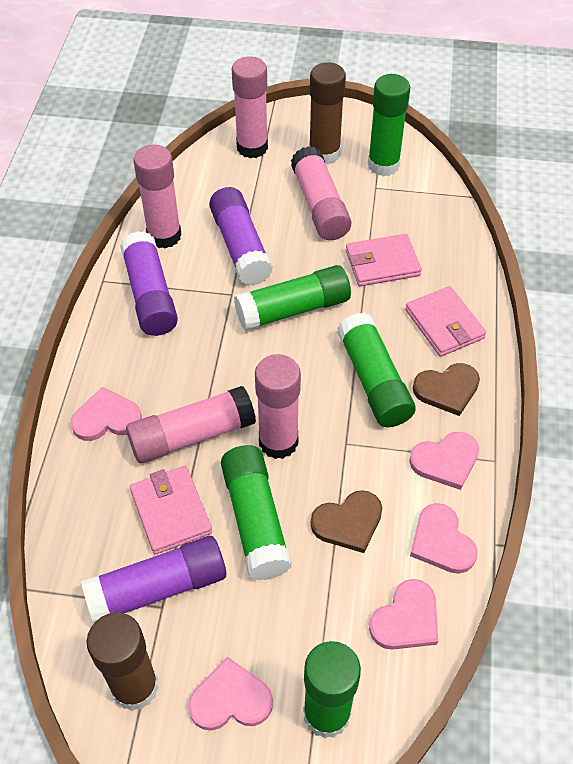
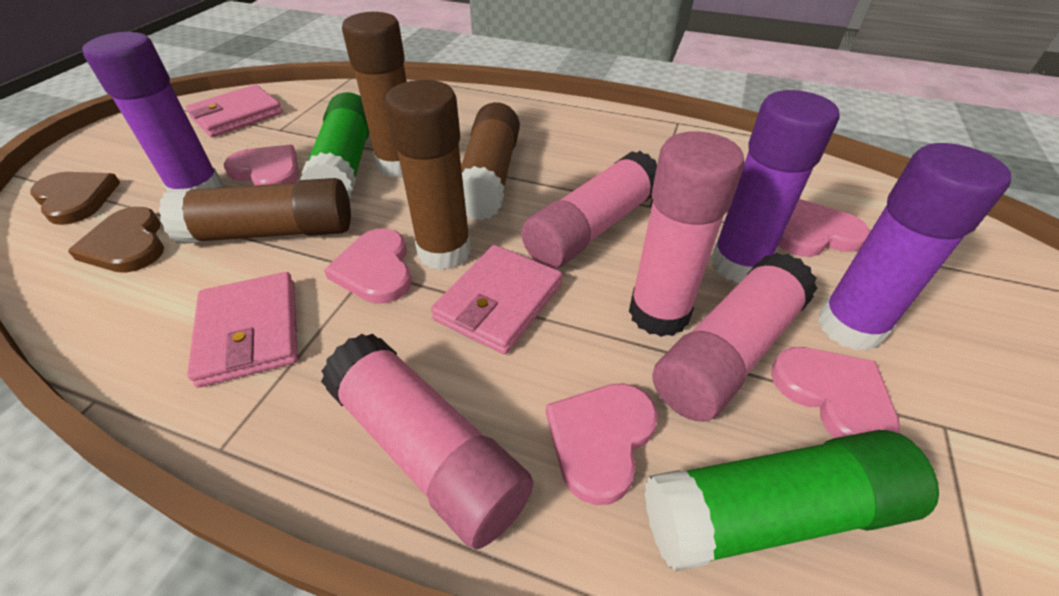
brown glue stick: 2 -> 4
green glue stick: 5 -> 2
pink glue stick: 5 -> 4

